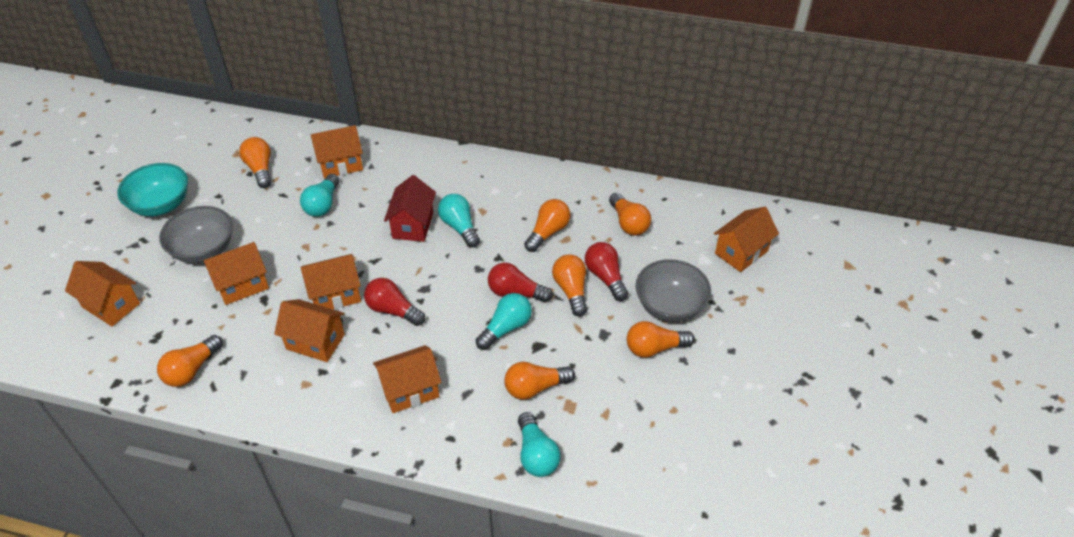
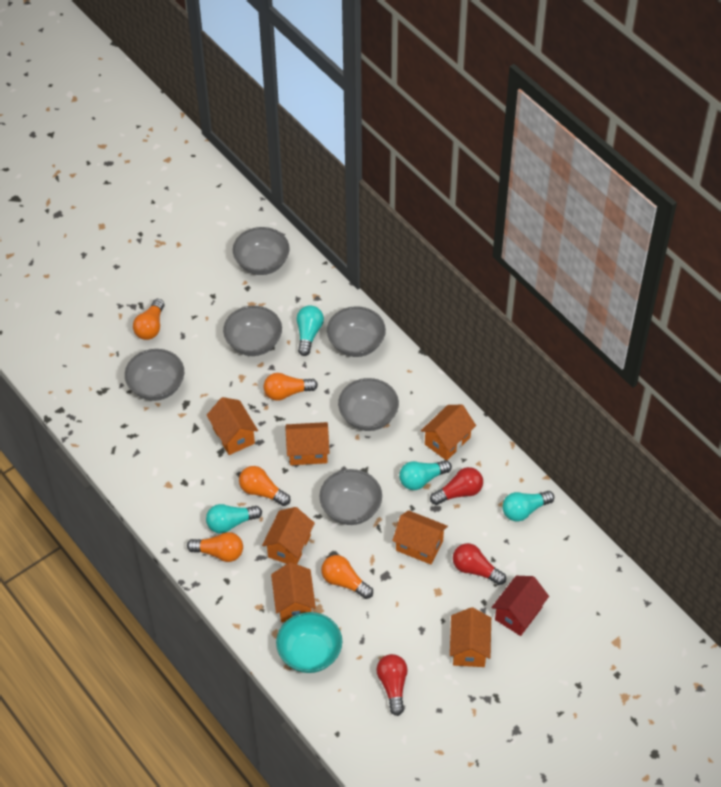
grey bowl: 2 -> 6
orange light bulb: 7 -> 5

